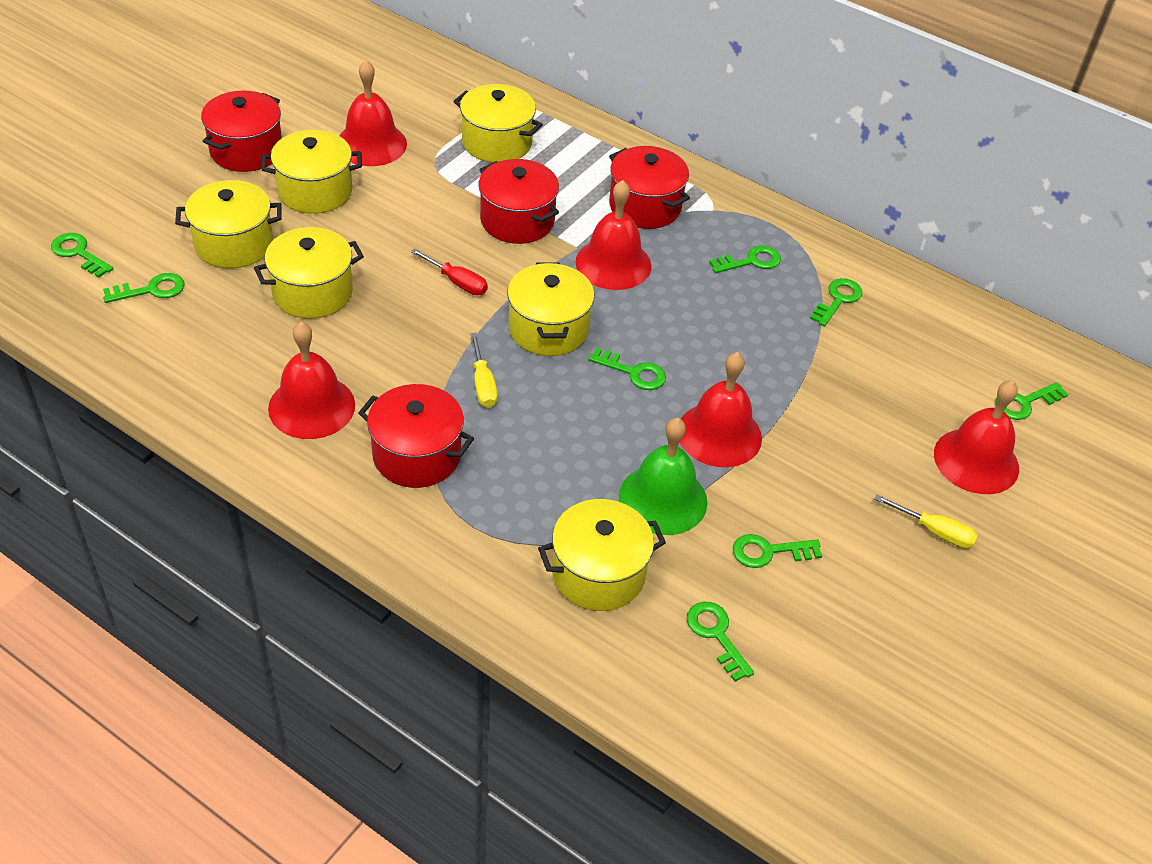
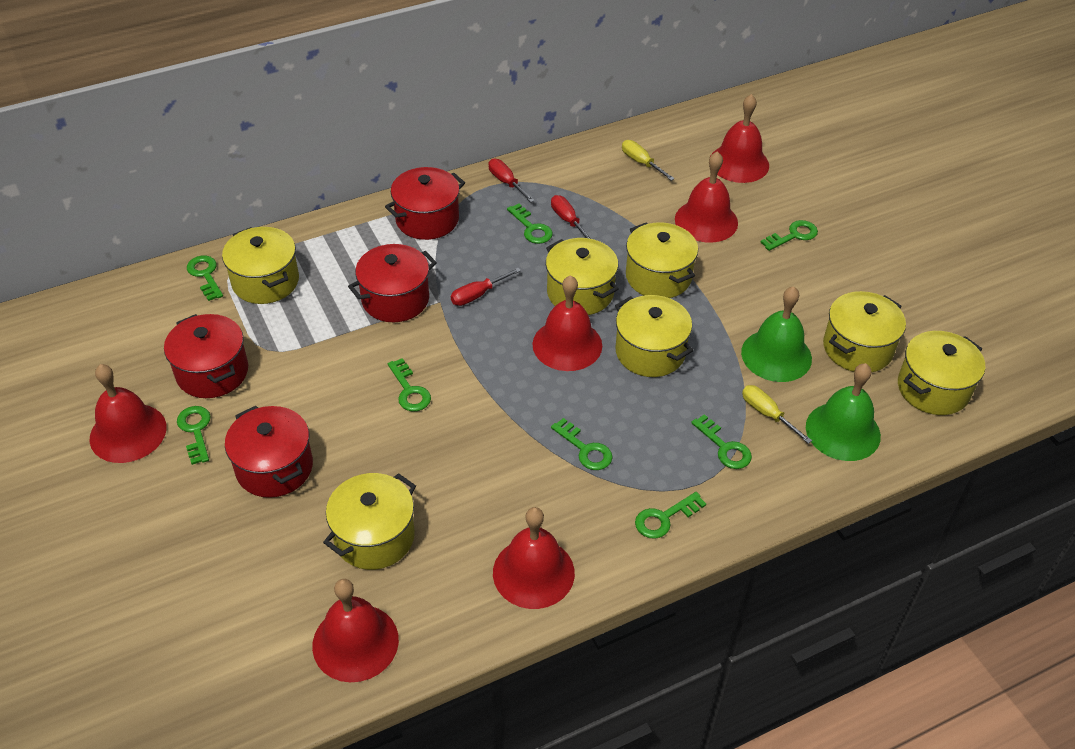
green bell: 1 -> 2
red bell: 5 -> 6
red screwdriver: 1 -> 3
yellow pot: 6 -> 7

